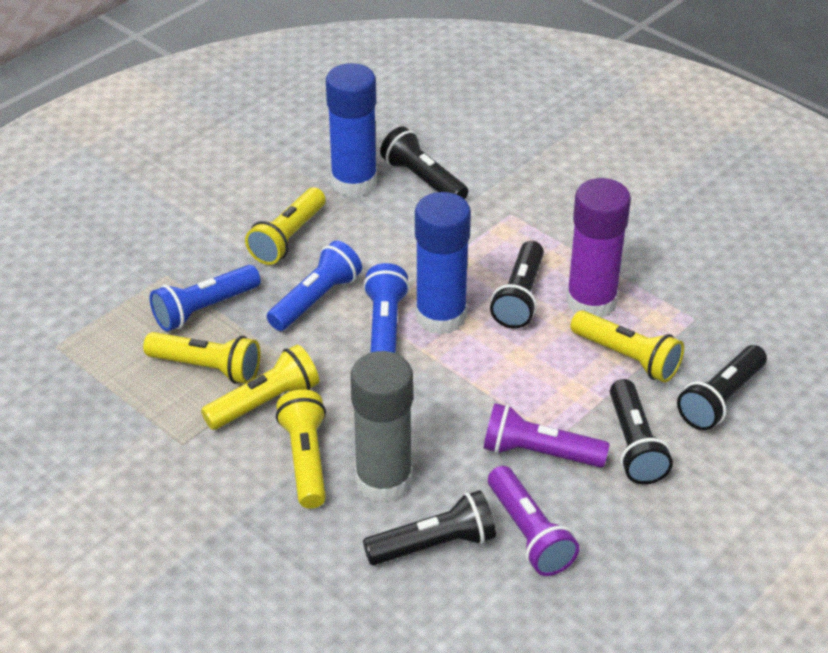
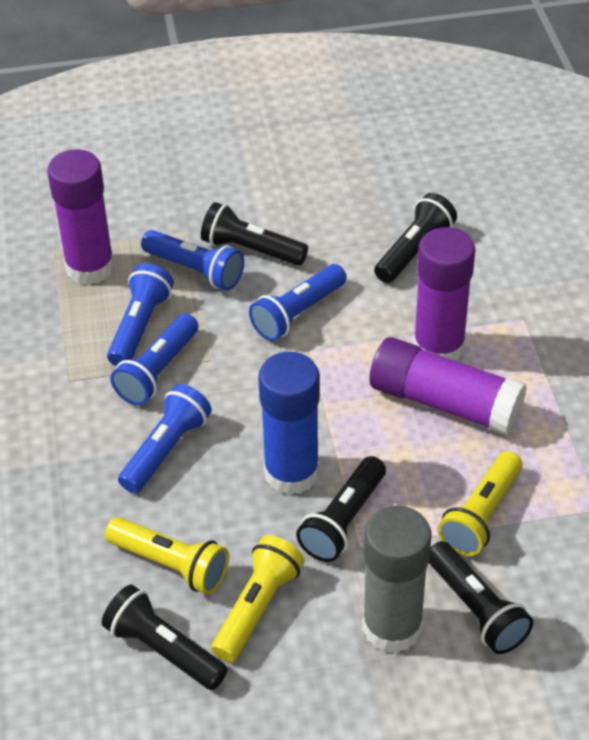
blue flashlight: 3 -> 5
blue glue stick: 2 -> 1
purple flashlight: 2 -> 0
purple glue stick: 1 -> 3
yellow flashlight: 5 -> 3

